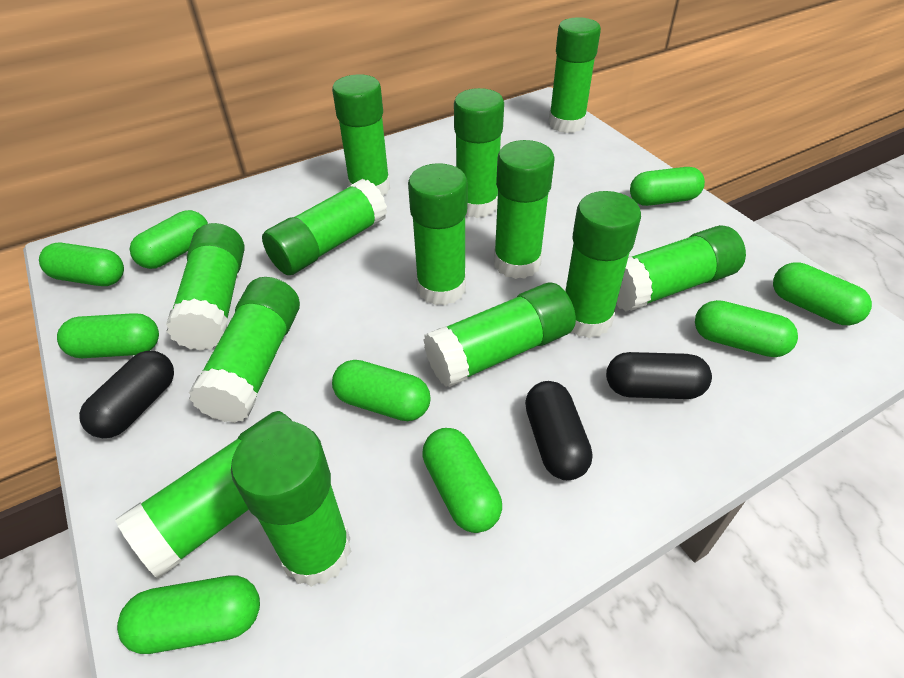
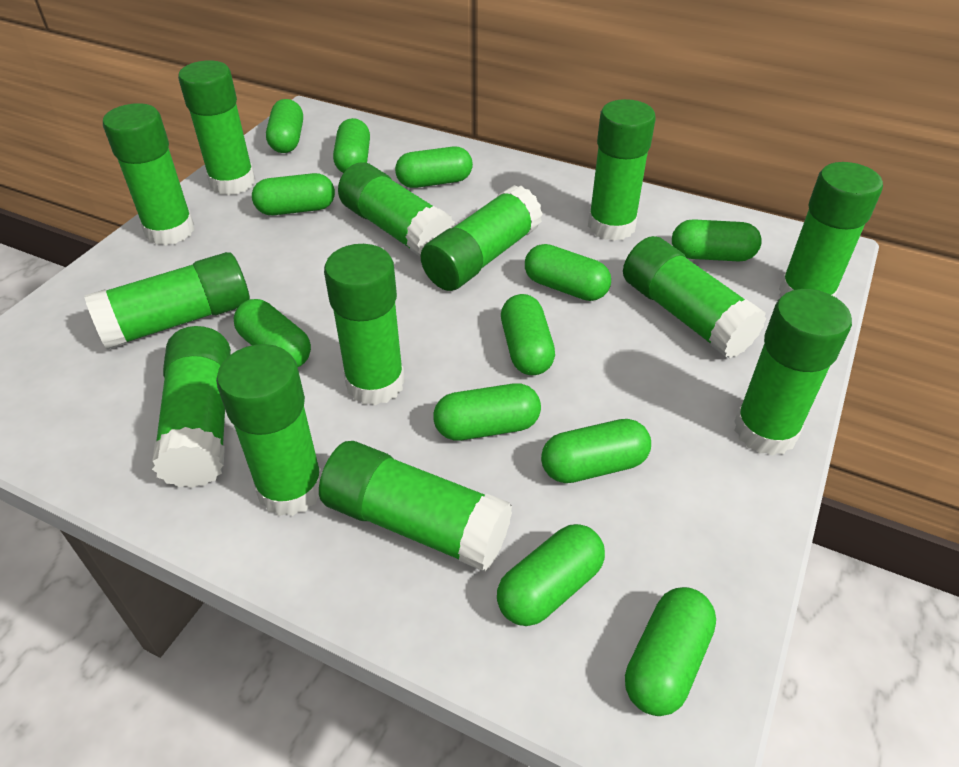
black capsule: 3 -> 0
green capsule: 9 -> 12

